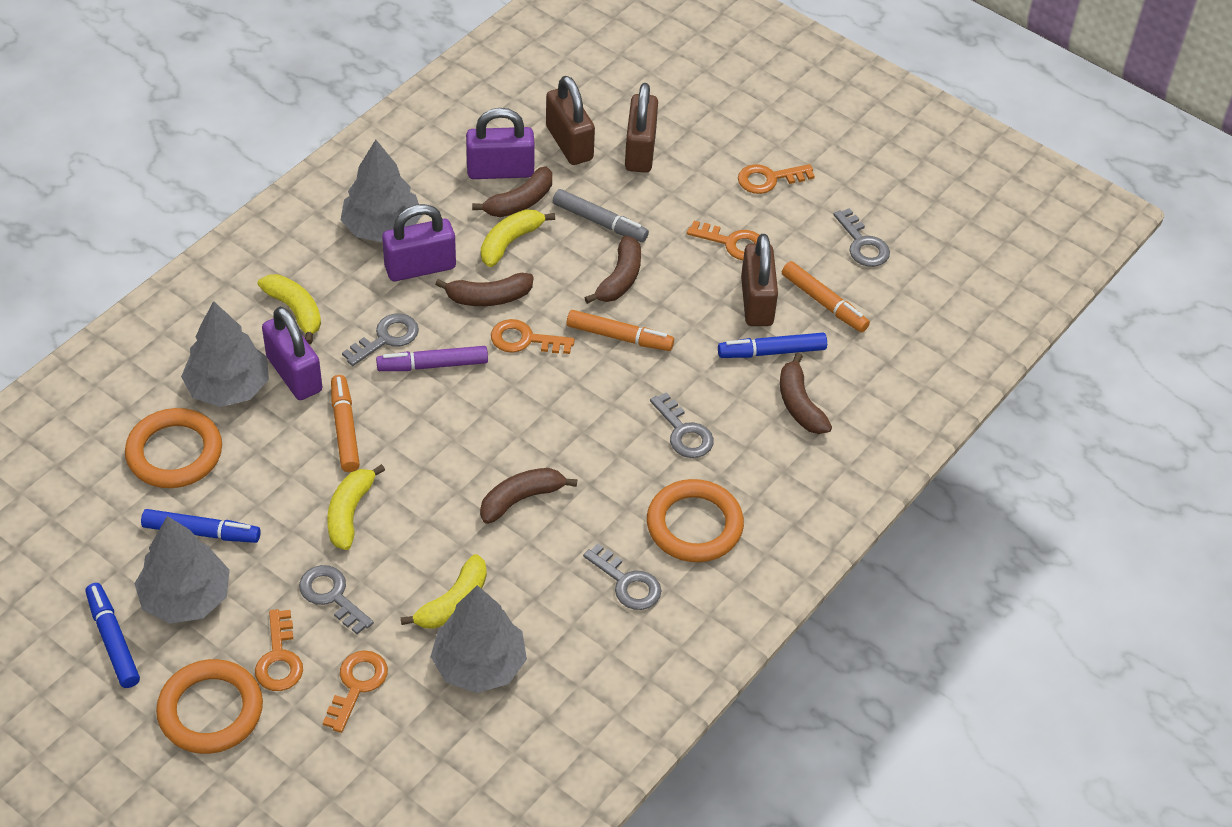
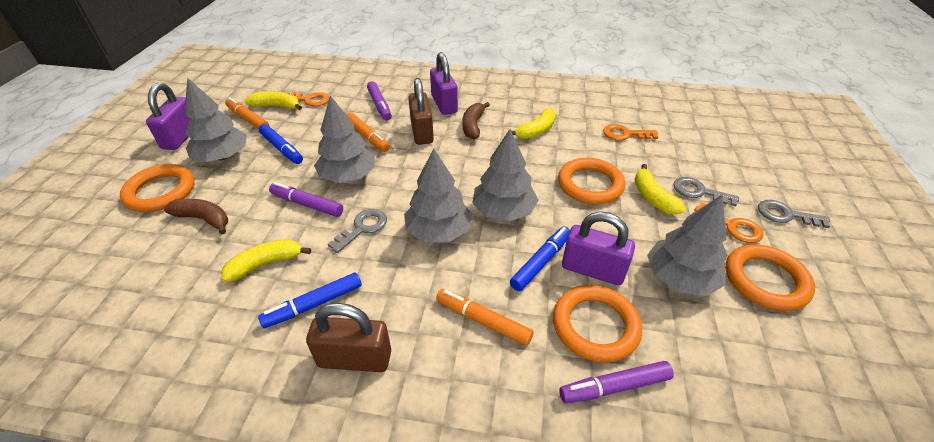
brown banana: 5 -> 2
brown padlock: 3 -> 2
grey key: 5 -> 3
grey marker: 1 -> 0
grey tree: 4 -> 5
orange key: 5 -> 3
orange ring: 3 -> 4
purple marker: 1 -> 3

